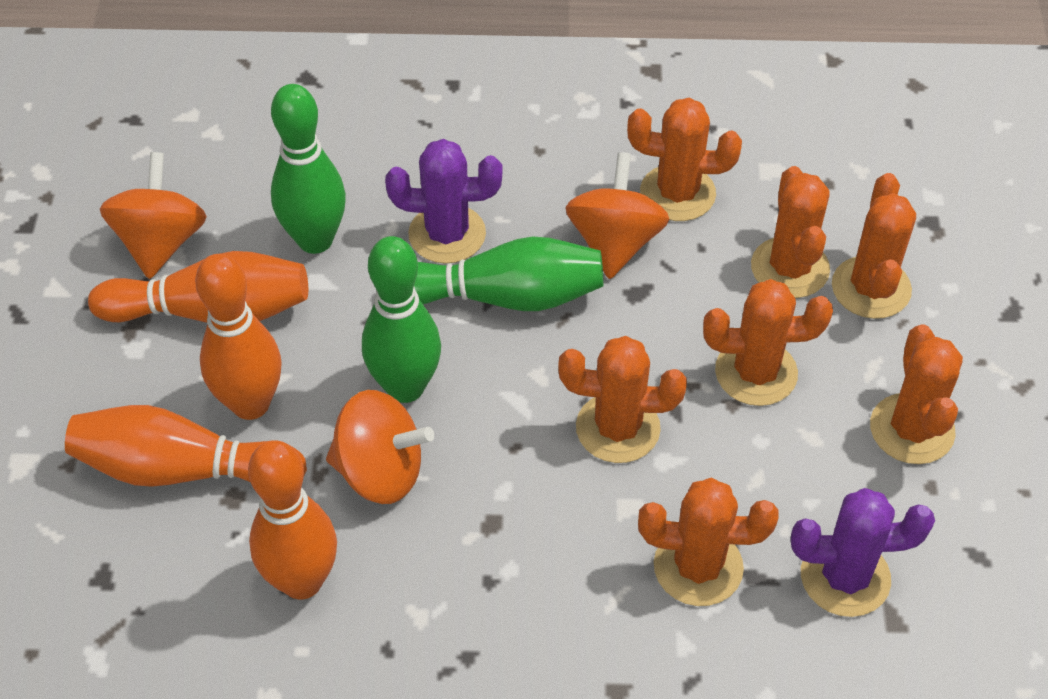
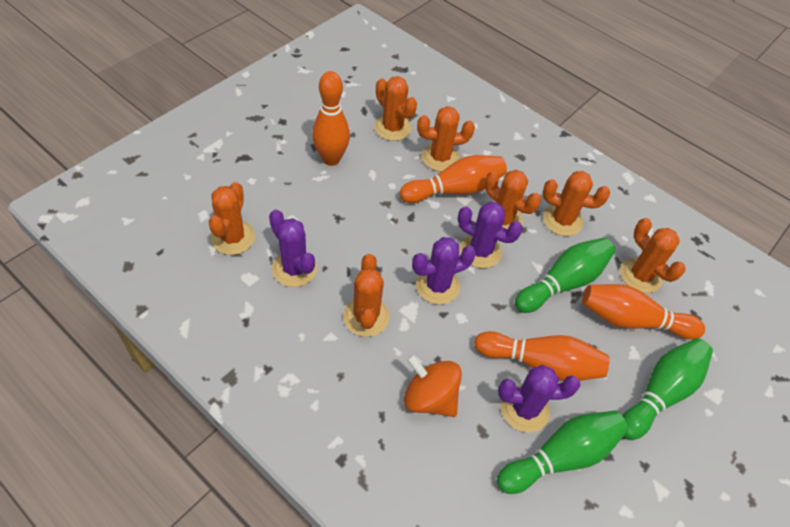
orange spinning top: 3 -> 1
purple cactus: 2 -> 4

